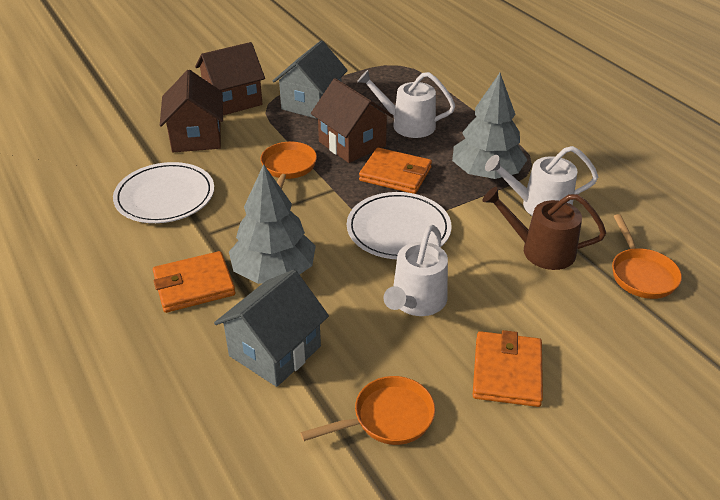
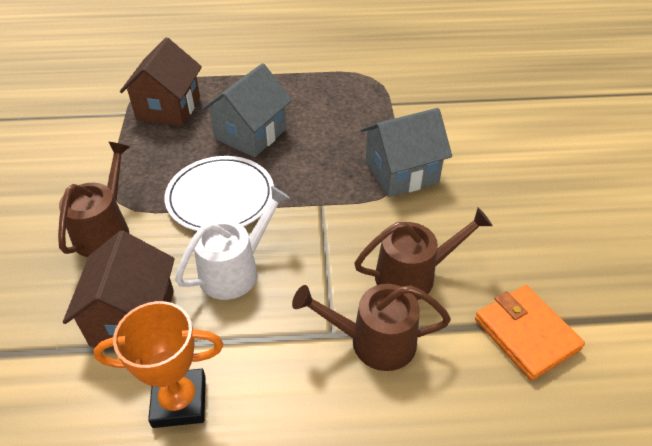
brown house: 3 -> 2
brown watering can: 1 -> 3
grey tree: 2 -> 0
orange pan: 3 -> 0
orange trophy: 0 -> 1
orange wallet: 3 -> 1
white plate: 2 -> 1
white watering can: 3 -> 1

